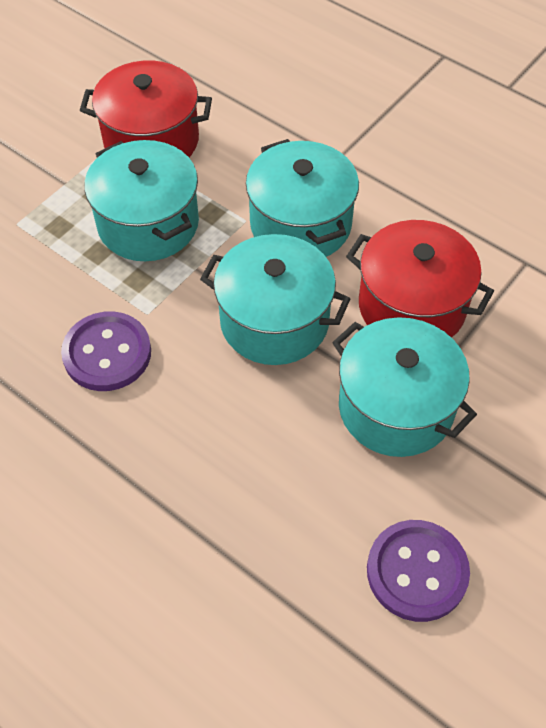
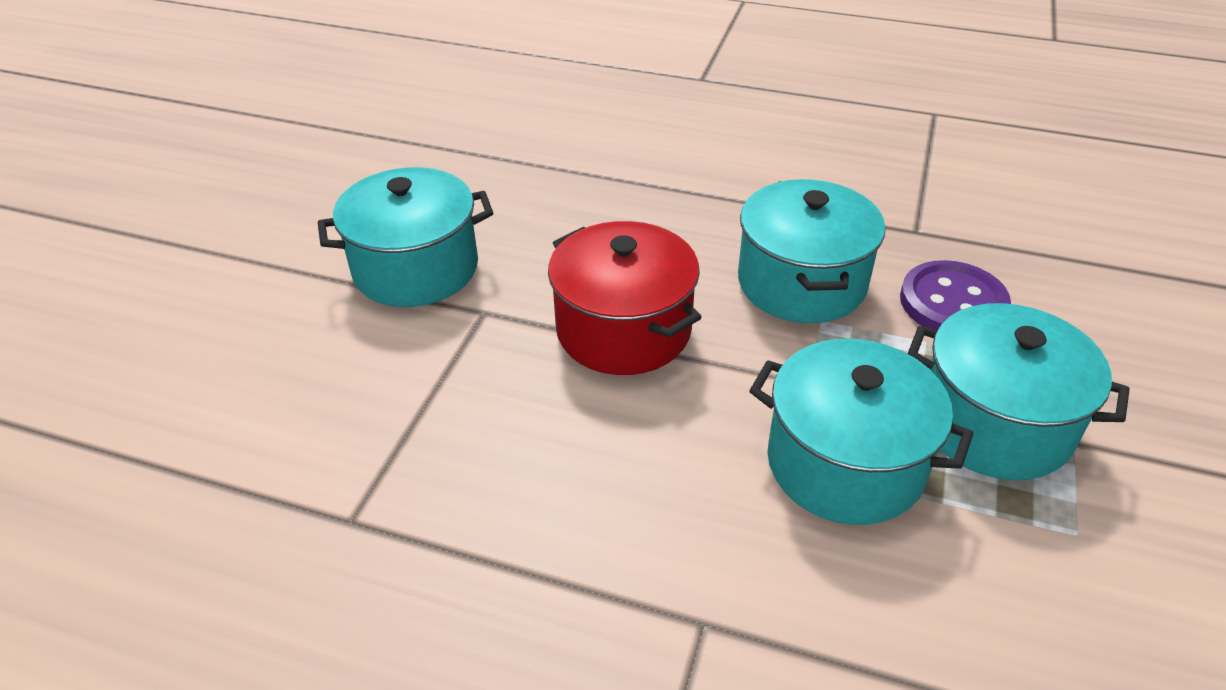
purple button: 2 -> 1
red pot: 2 -> 1

